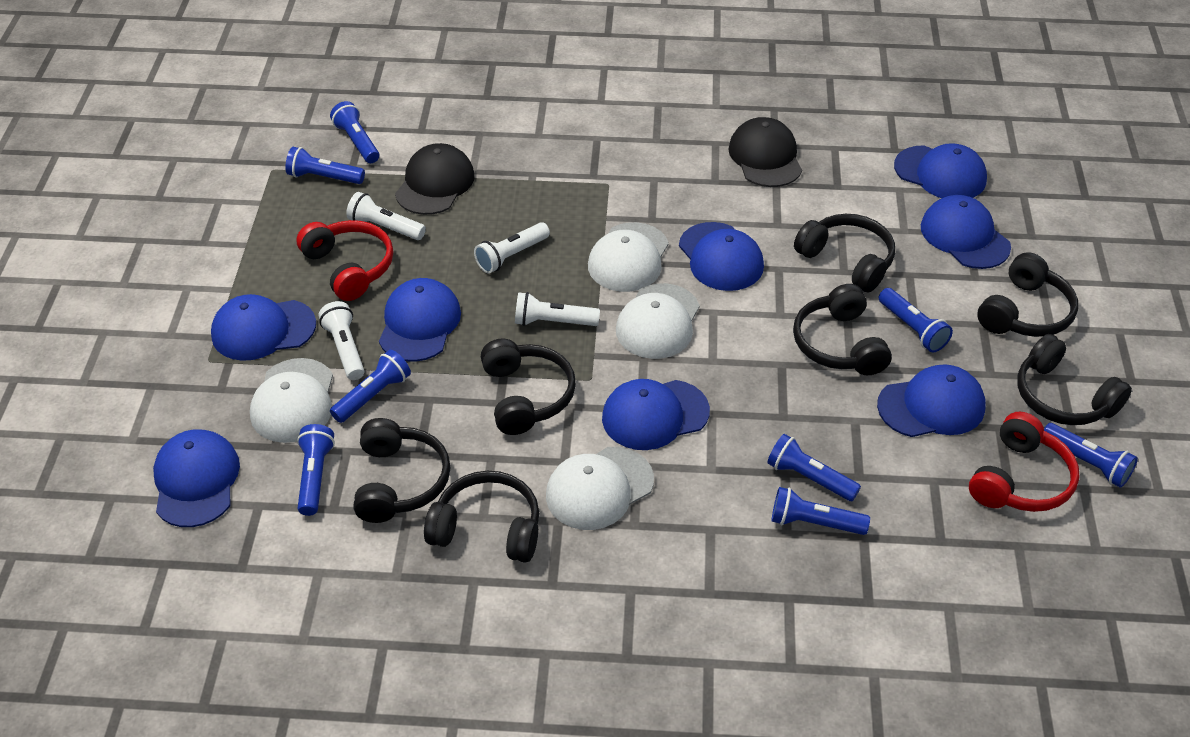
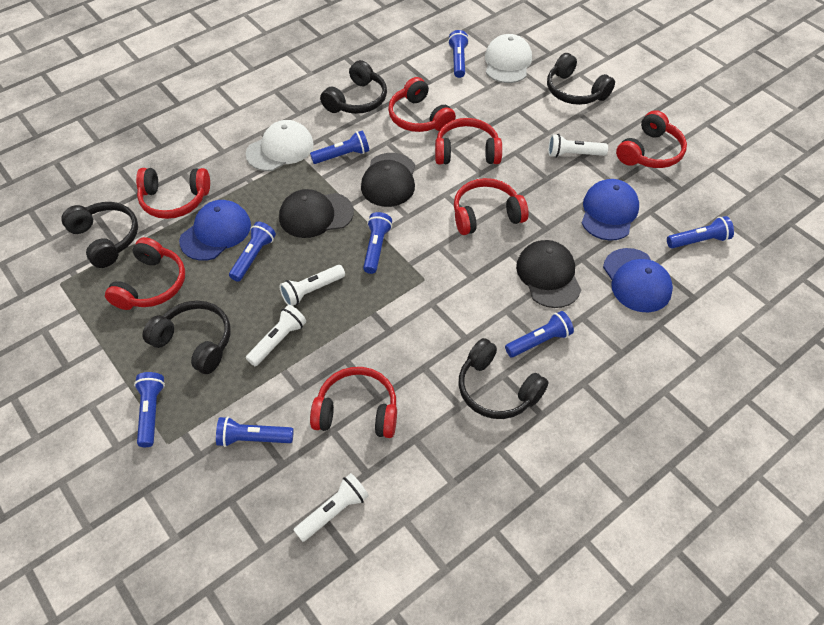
black cap: 2 -> 3
black headphones: 7 -> 5
blue cap: 8 -> 3
red headphones: 2 -> 7
white cap: 4 -> 2

